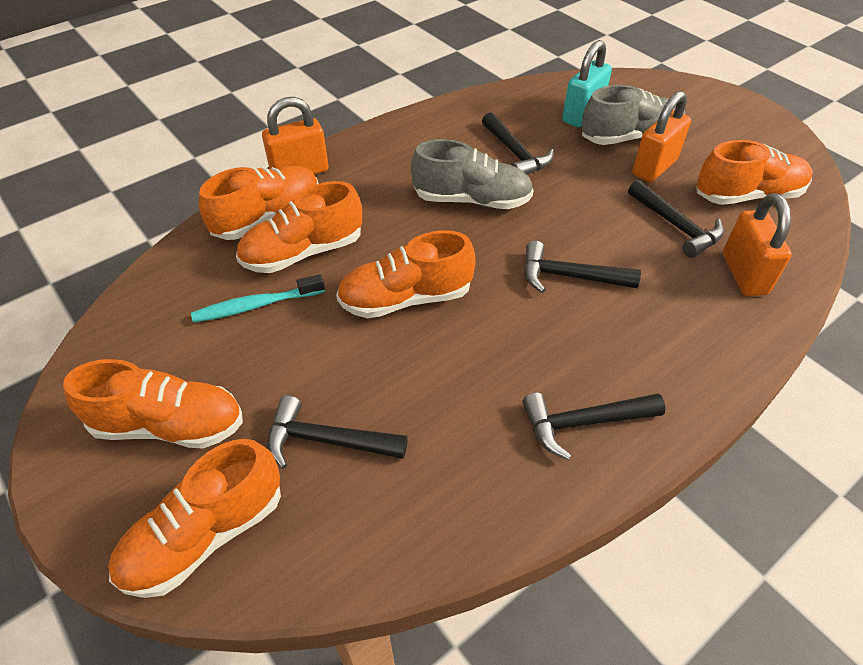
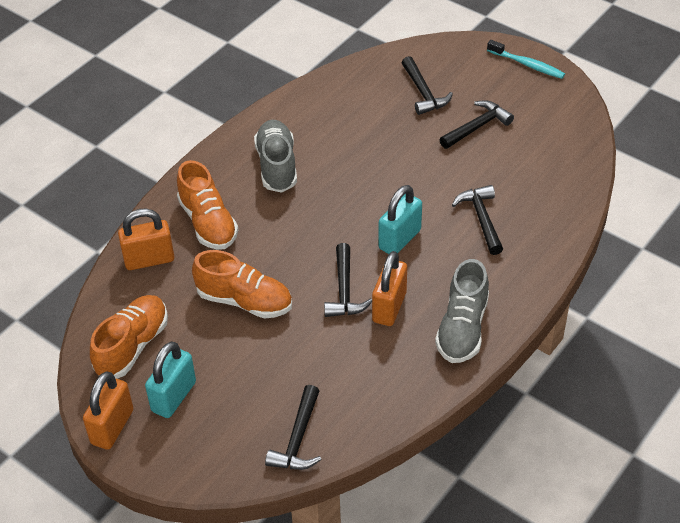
orange shoe: 6 -> 3
turquoise padlock: 1 -> 2

